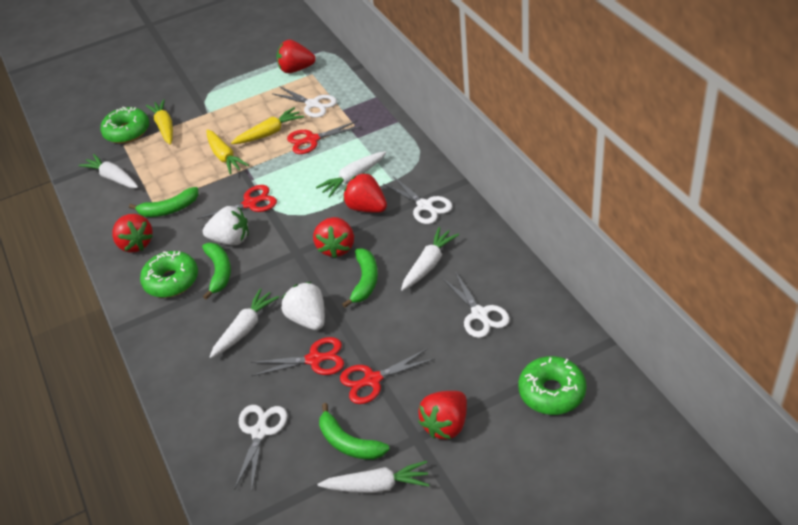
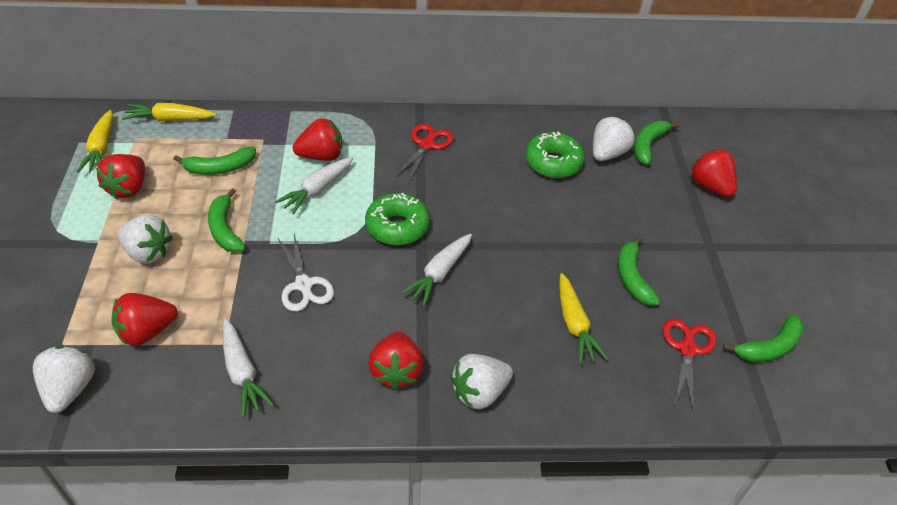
green banana: 4 -> 5
green donut: 3 -> 2
red scissors: 4 -> 2
white carrot: 5 -> 3
white scissors: 4 -> 1
white strawberry: 2 -> 4

